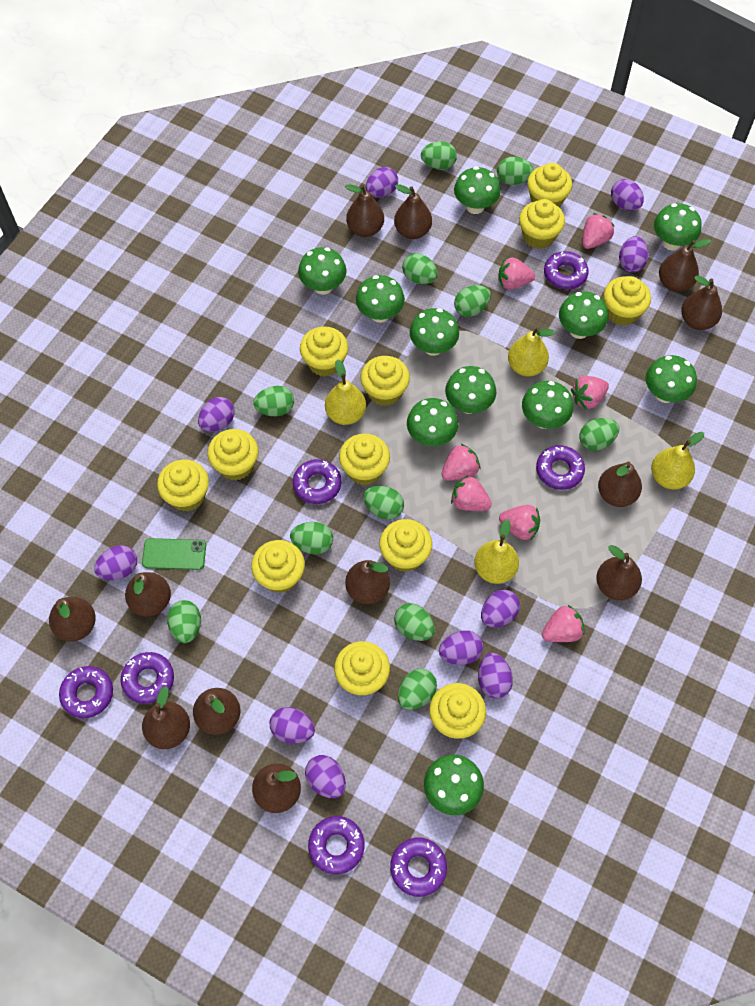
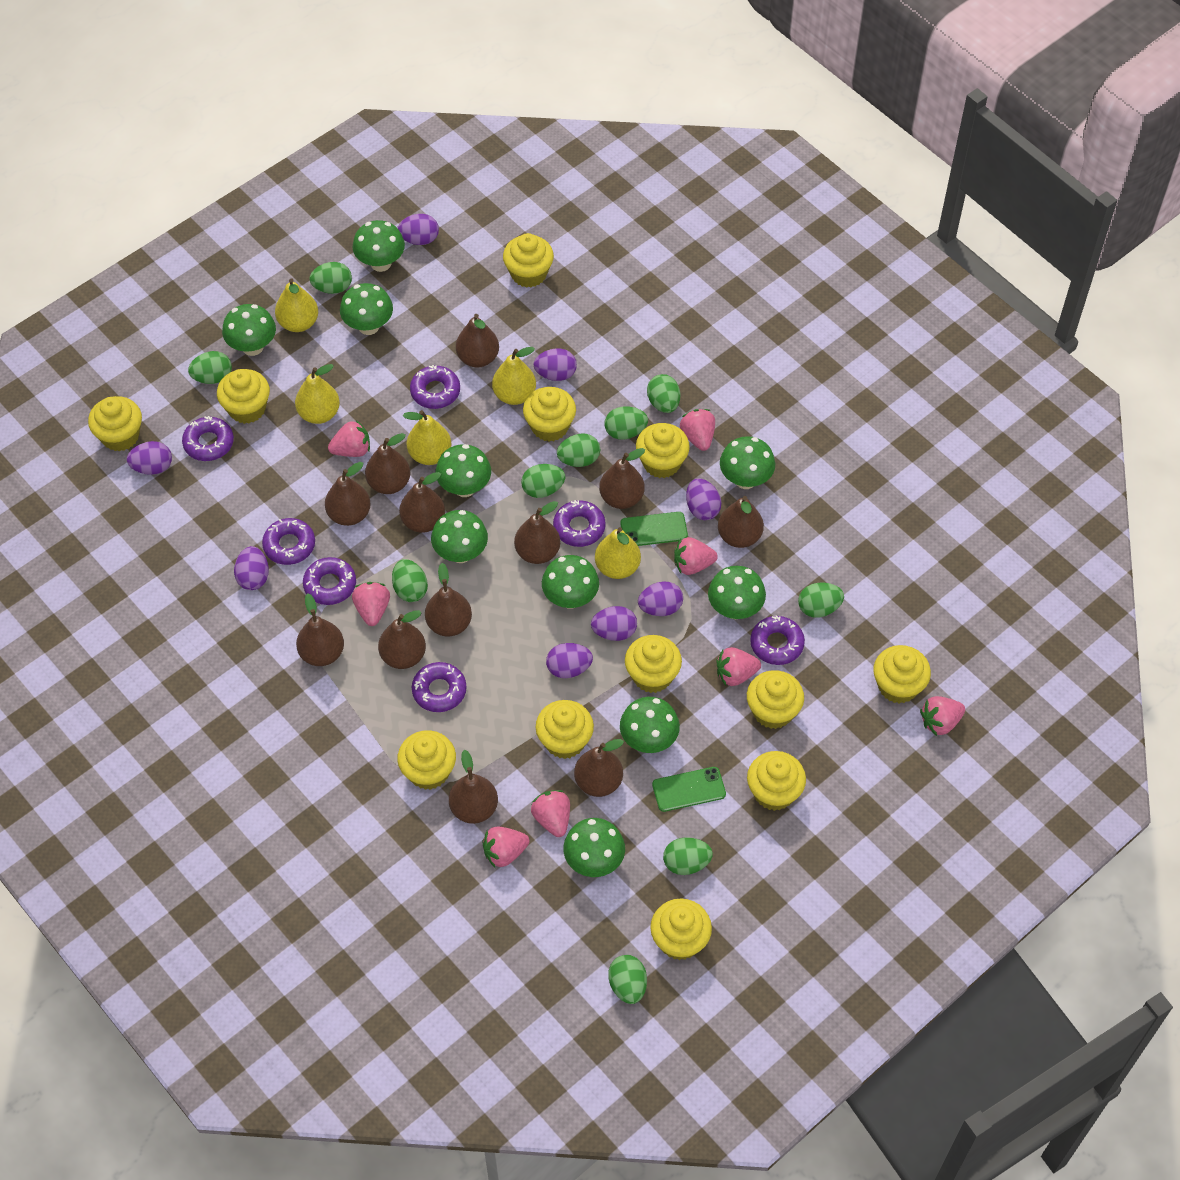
green egg: 11 -> 10
green mushroom: 11 -> 10
green phone: 1 -> 2
pink strawberry: 7 -> 8
purple egg: 10 -> 8
yellow pear: 4 -> 5

